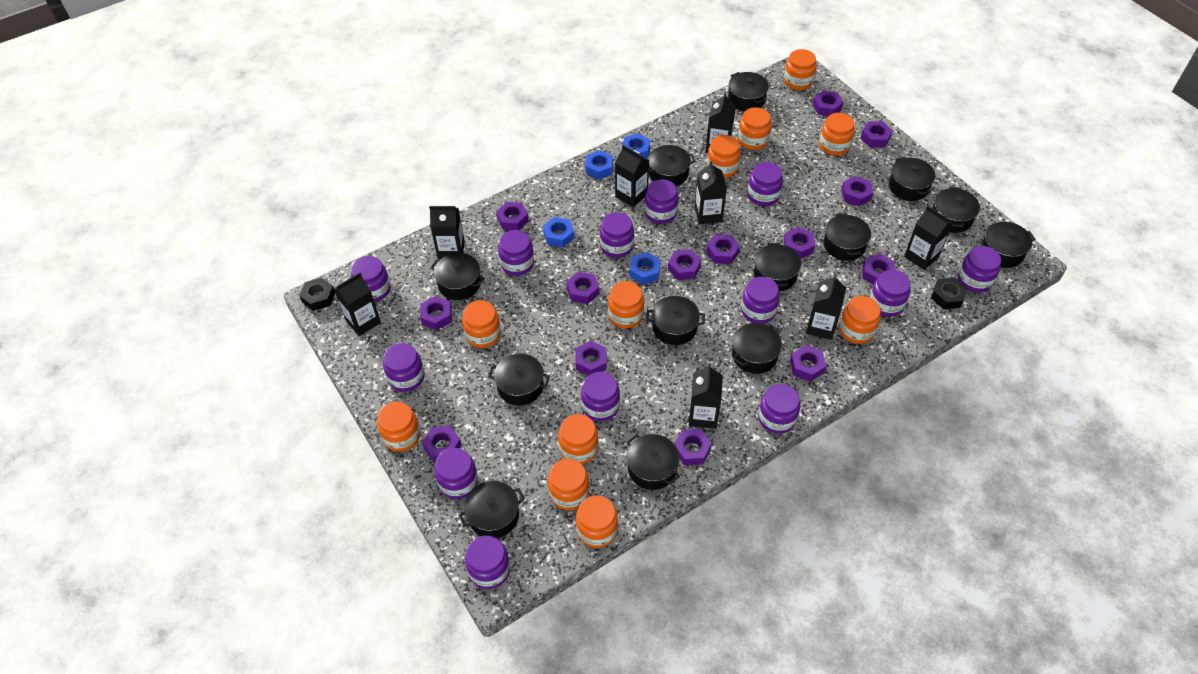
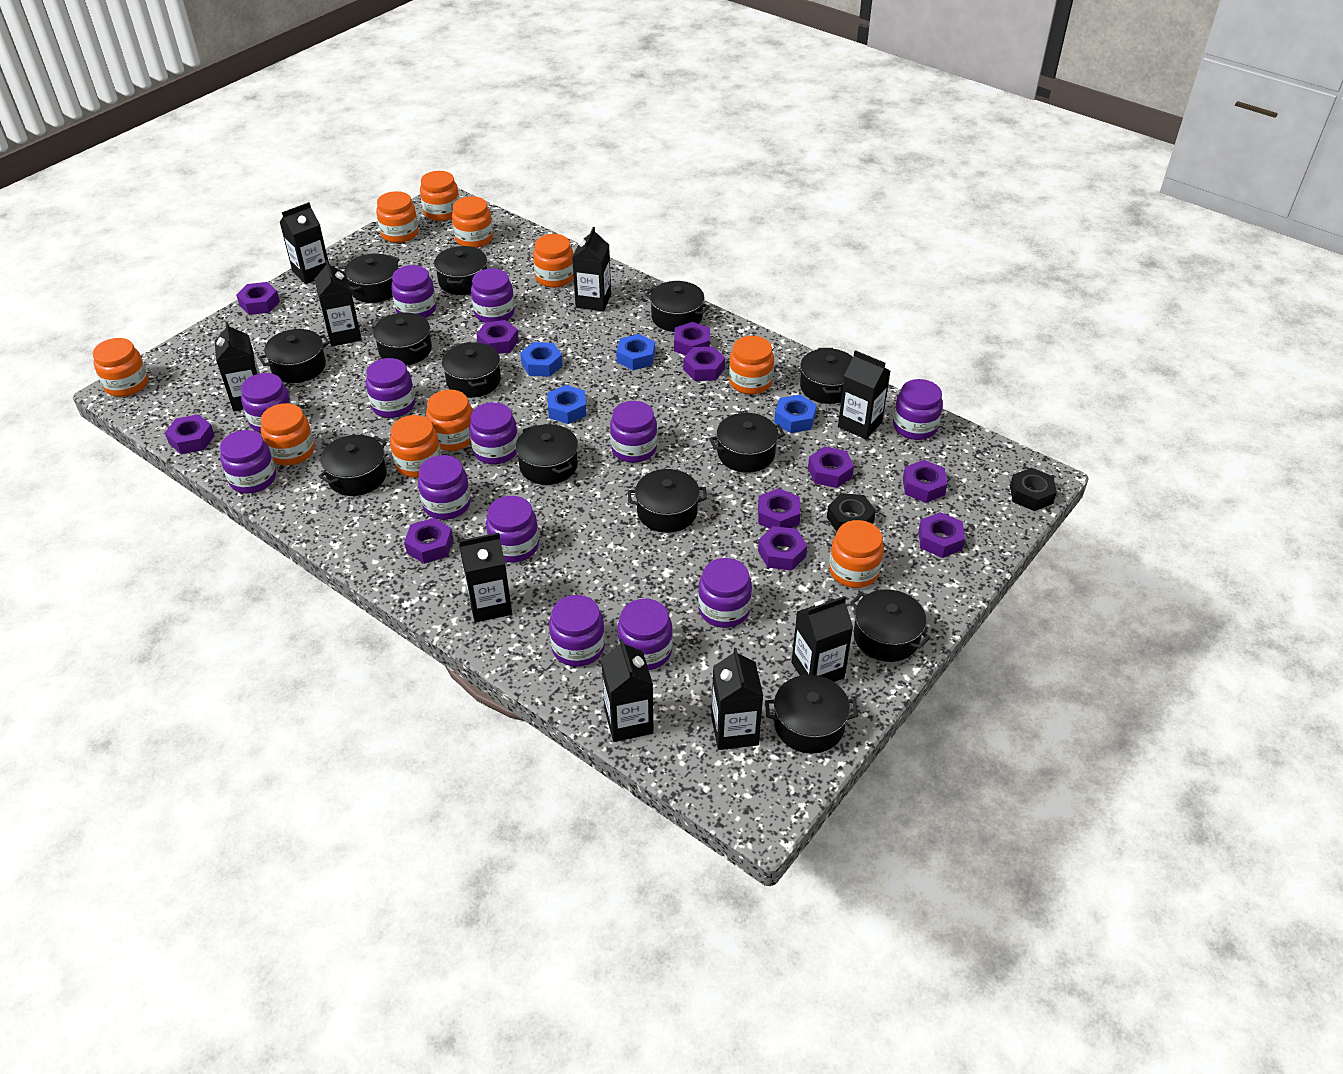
black carton: 8 -> 9
orange jar: 11 -> 10
purple nut: 14 -> 11

